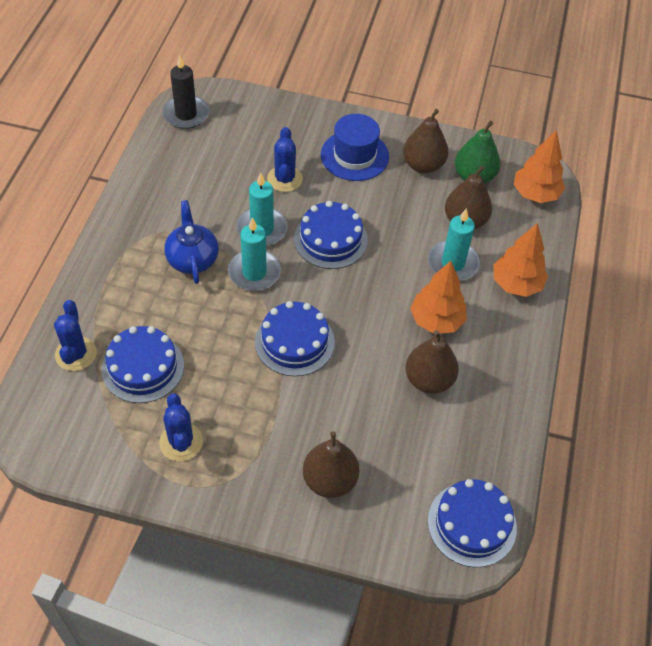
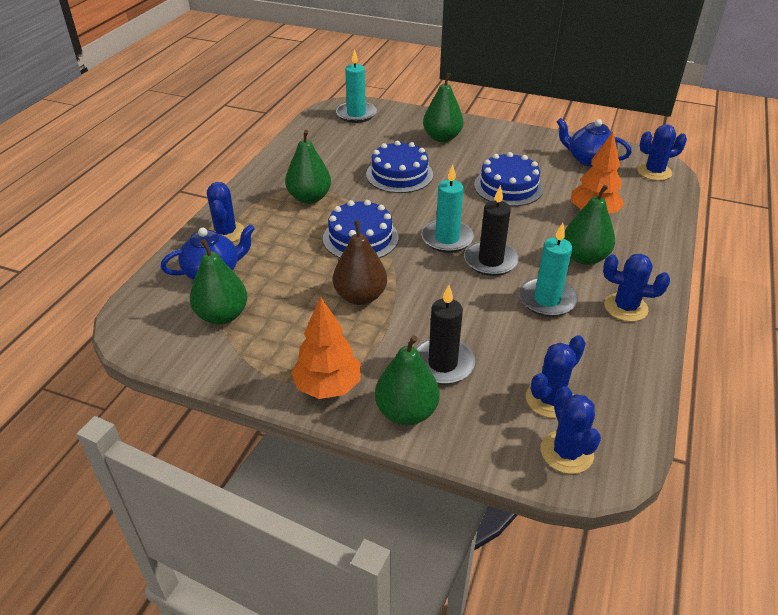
black candle: 1 -> 2
blue cactus: 3 -> 5
blue cake: 4 -> 3
blue hat: 1 -> 0
blue teapot: 1 -> 2
brown pear: 4 -> 1
green pear: 1 -> 5
orange tree: 3 -> 2

